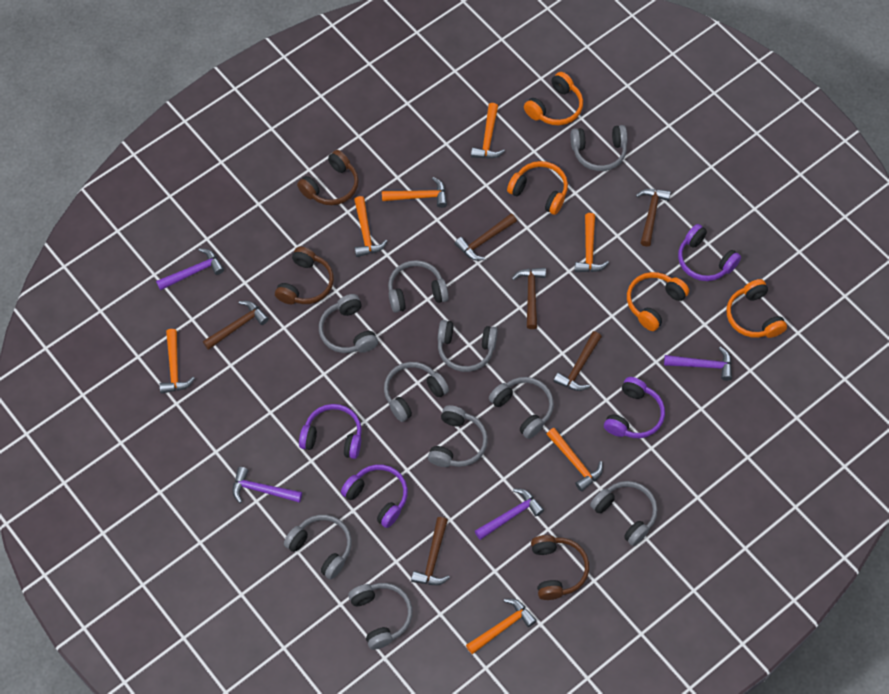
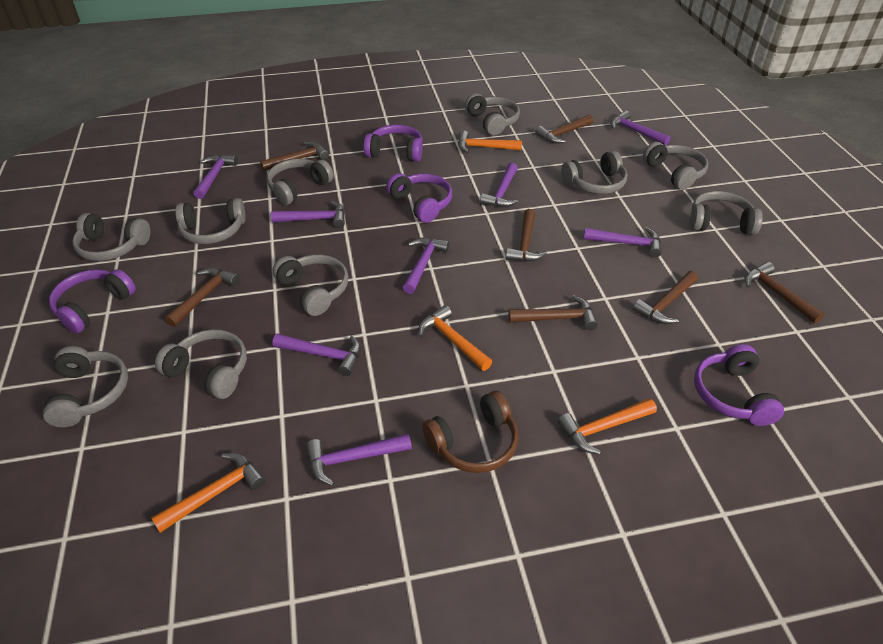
brown hammer: 6 -> 7
brown headphones: 3 -> 1
orange hammer: 7 -> 4
orange headphones: 4 -> 0
purple hammer: 4 -> 8

